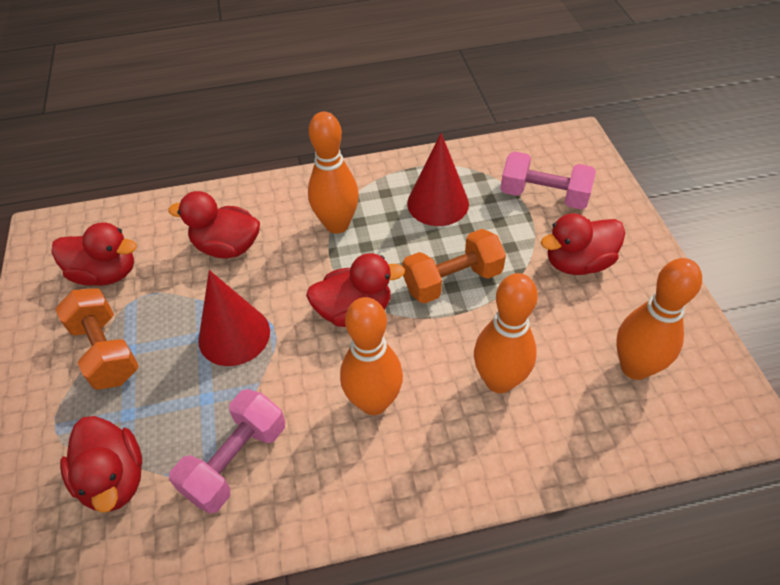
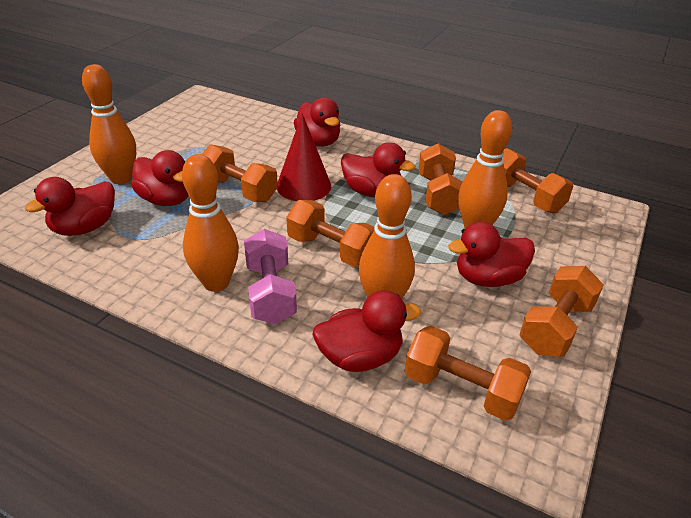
orange dumbbell: 2 -> 6
pink dumbbell: 2 -> 1
red cone: 2 -> 1
red duck: 5 -> 6

